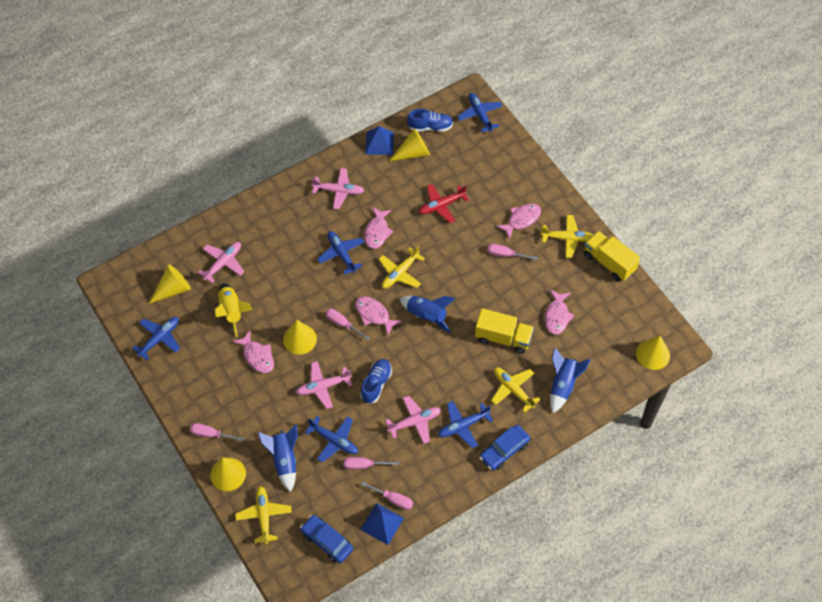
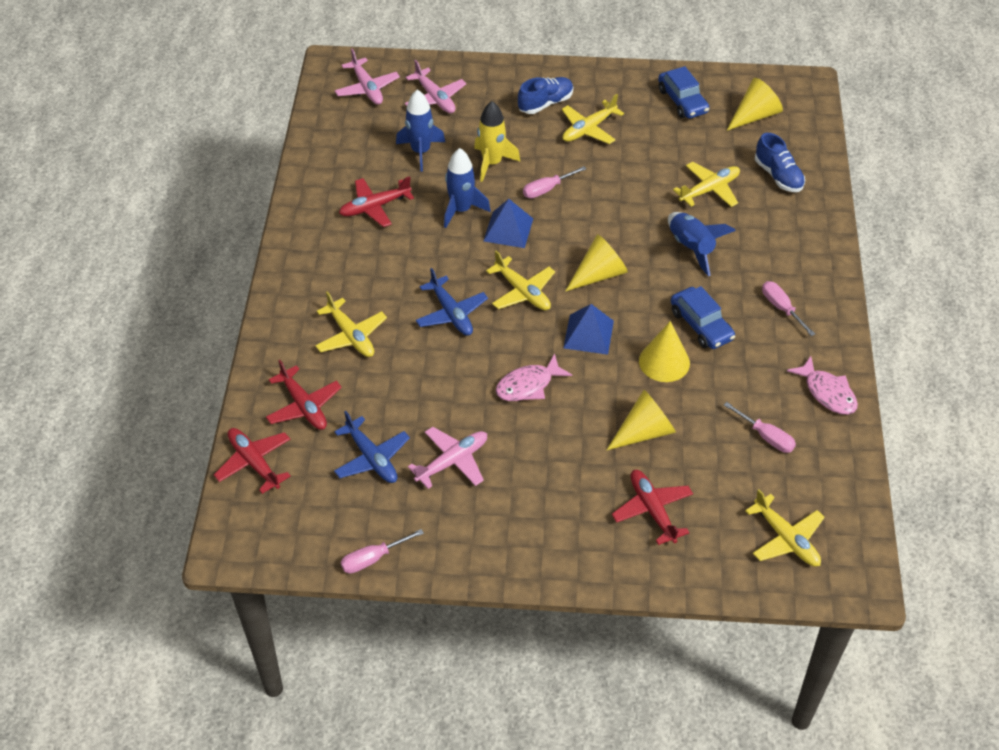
blue plane: 5 -> 2
pink fish: 5 -> 2
pink plane: 4 -> 3
pink screwdriver: 5 -> 4
red plane: 1 -> 4
yellow cone: 5 -> 4
yellow plane: 4 -> 5
yellow truck: 2 -> 0

